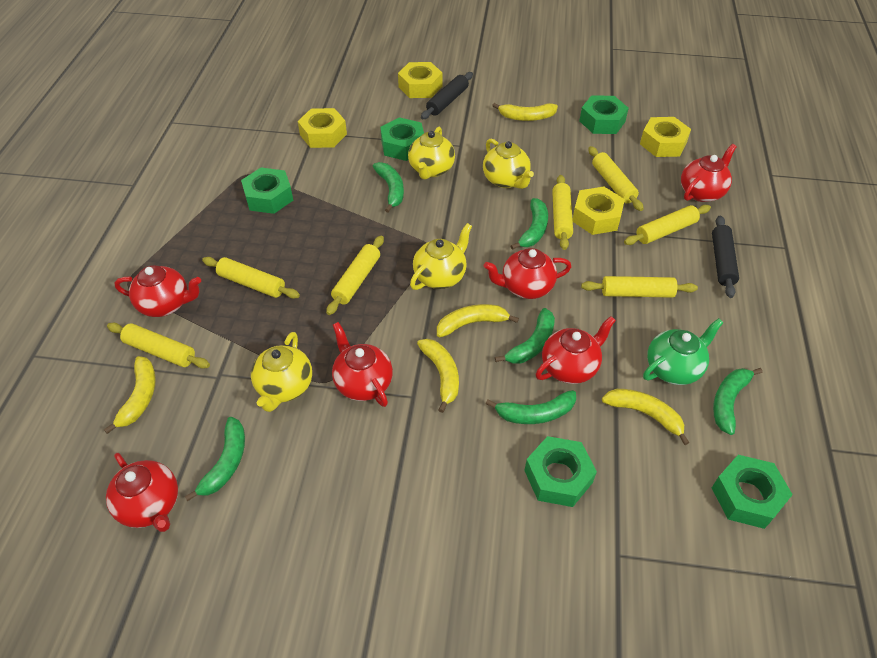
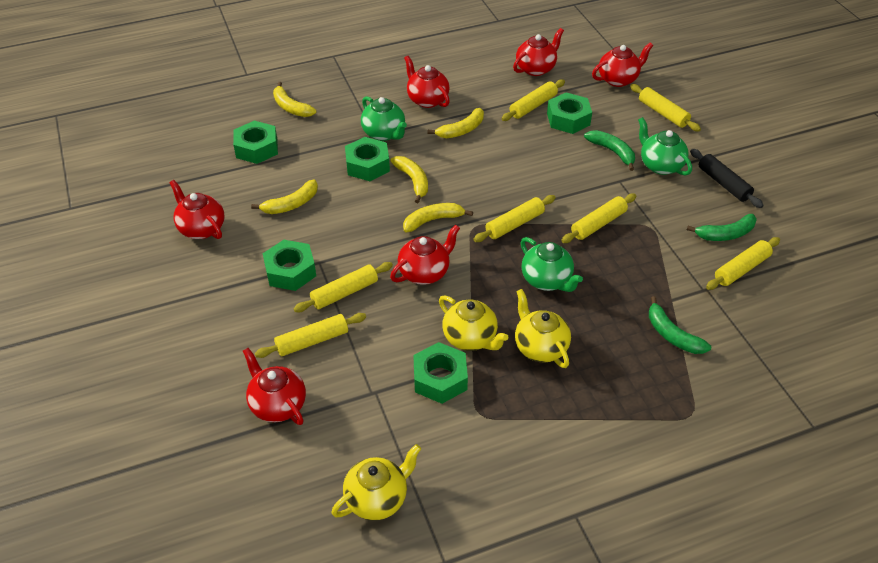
black rolling pin: 2 -> 1
green banana: 6 -> 3
green teapot: 1 -> 3
yellow nut: 4 -> 0
yellow teapot: 4 -> 3

